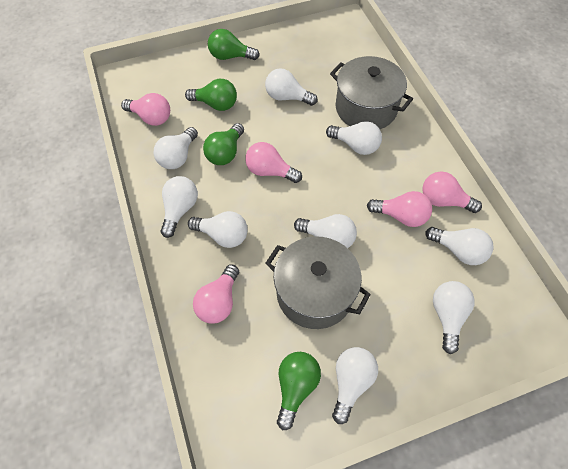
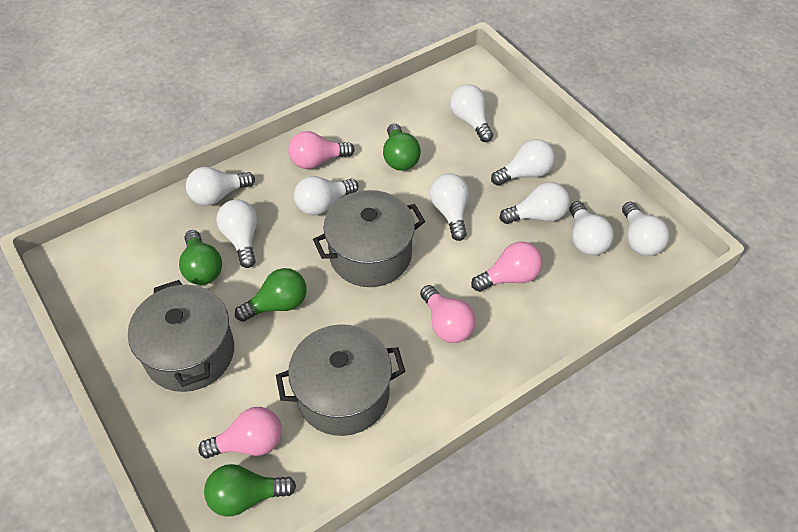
grey pot: 2 -> 3
pink light bulb: 5 -> 4

